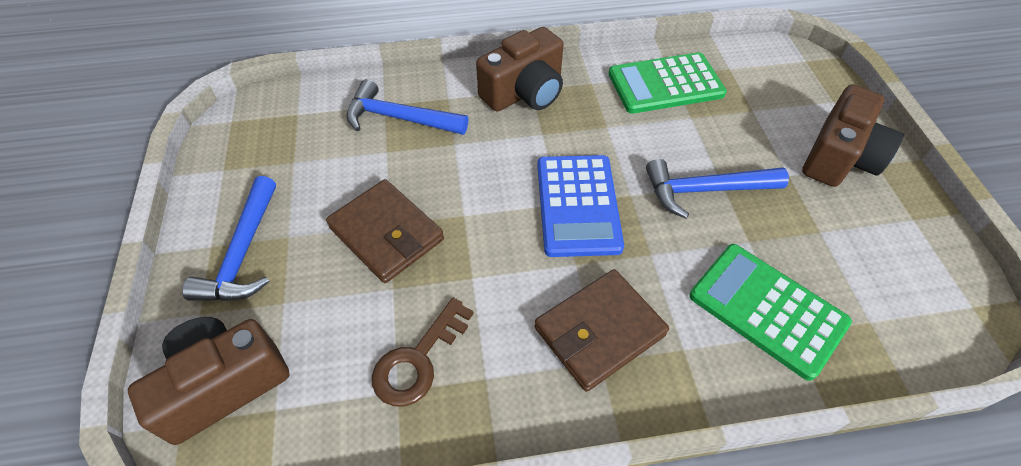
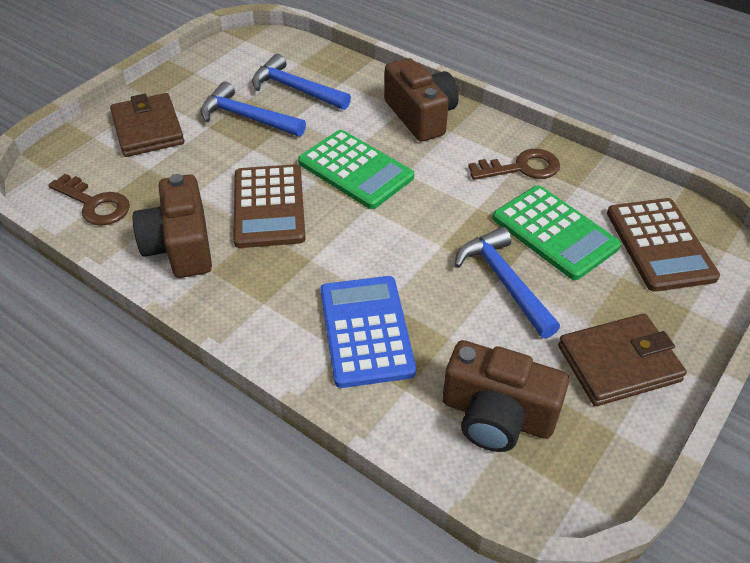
brown calculator: 0 -> 2
brown key: 1 -> 2

